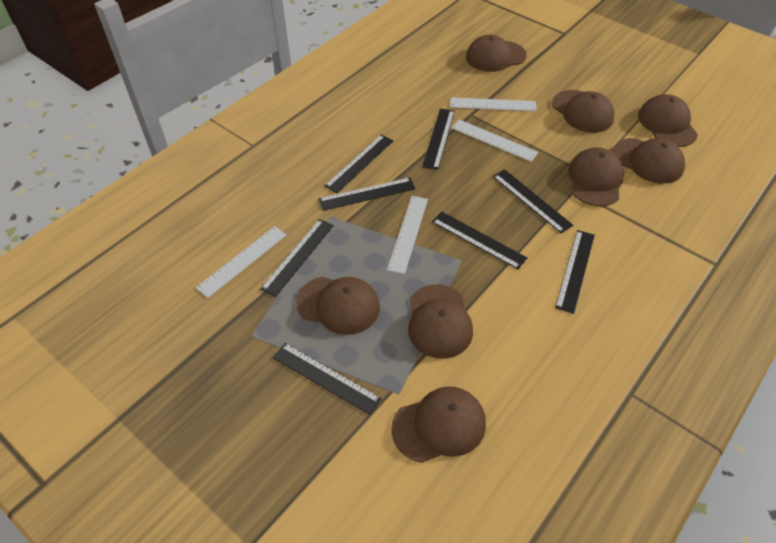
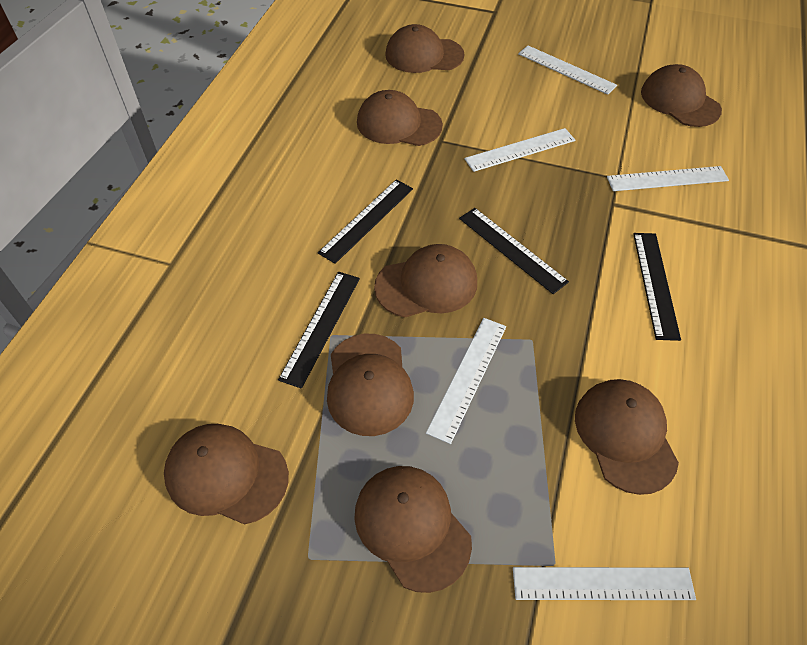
black ruler: 8 -> 4
white ruler: 4 -> 5

